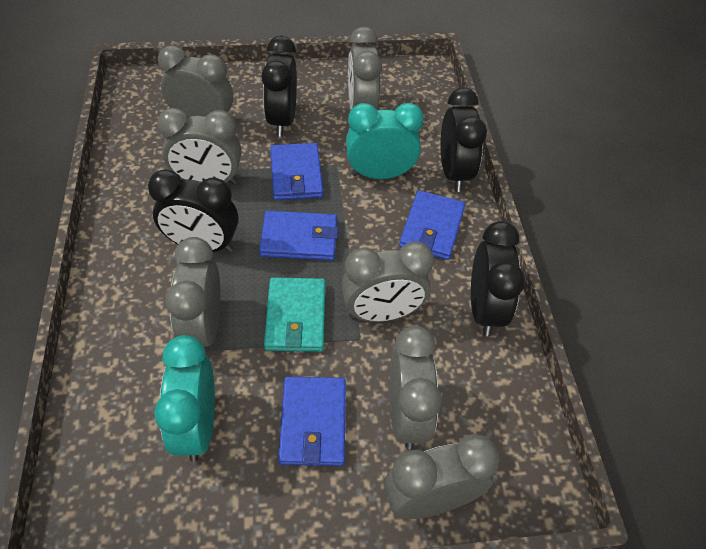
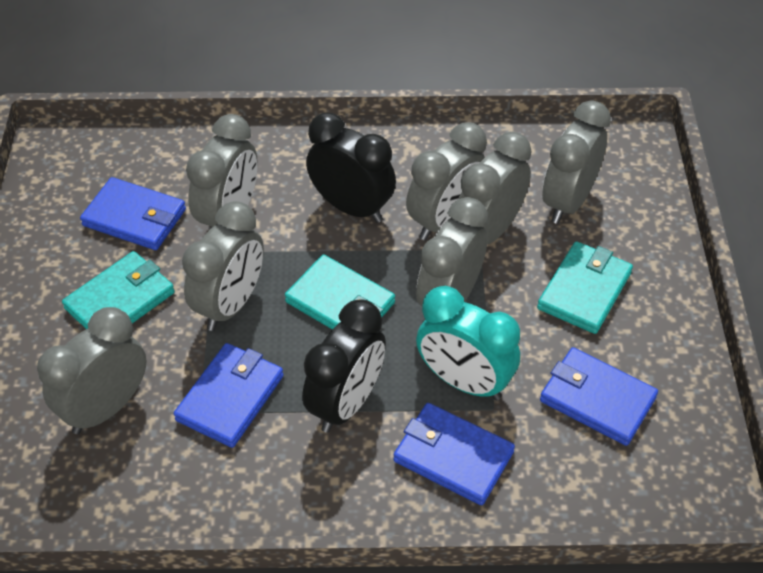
black clock: 4 -> 2
turquoise clock: 2 -> 1
turquoise wallet: 1 -> 3

